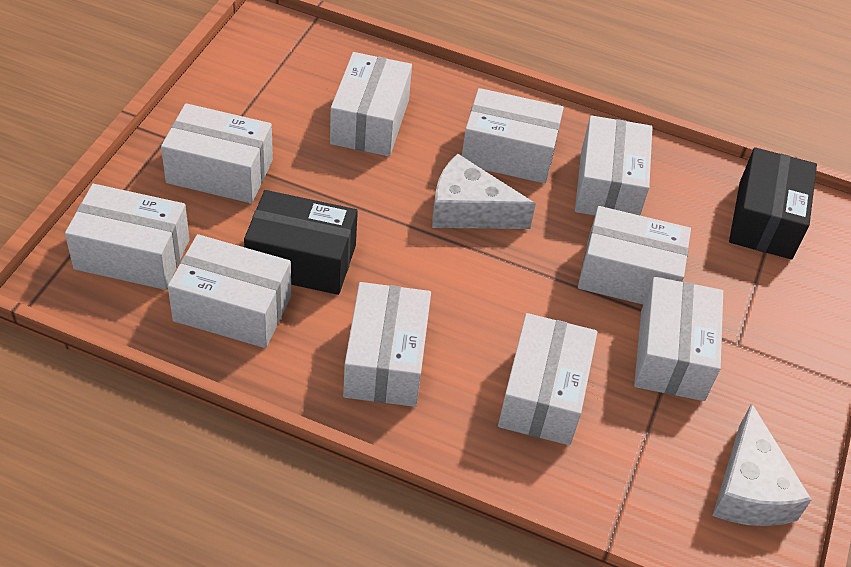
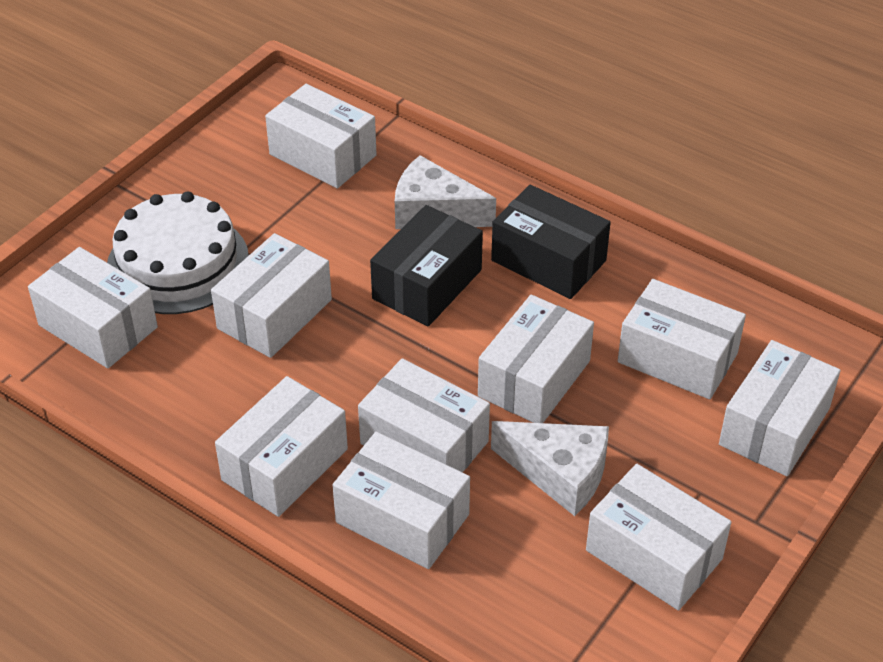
white cake: 0 -> 1

